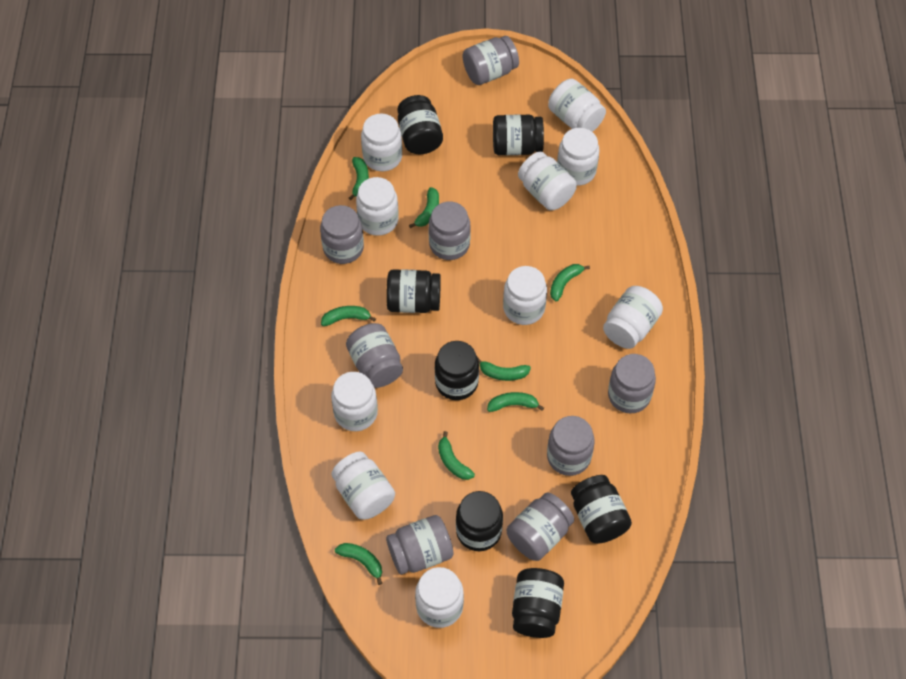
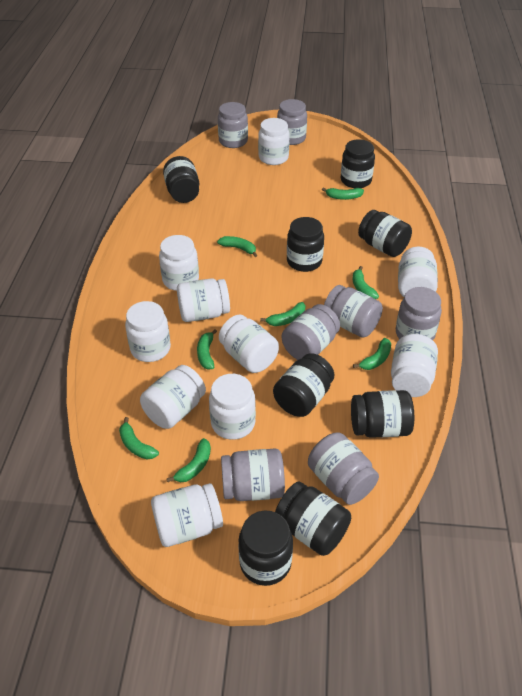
black jar: 7 -> 8
grey jar: 8 -> 7

